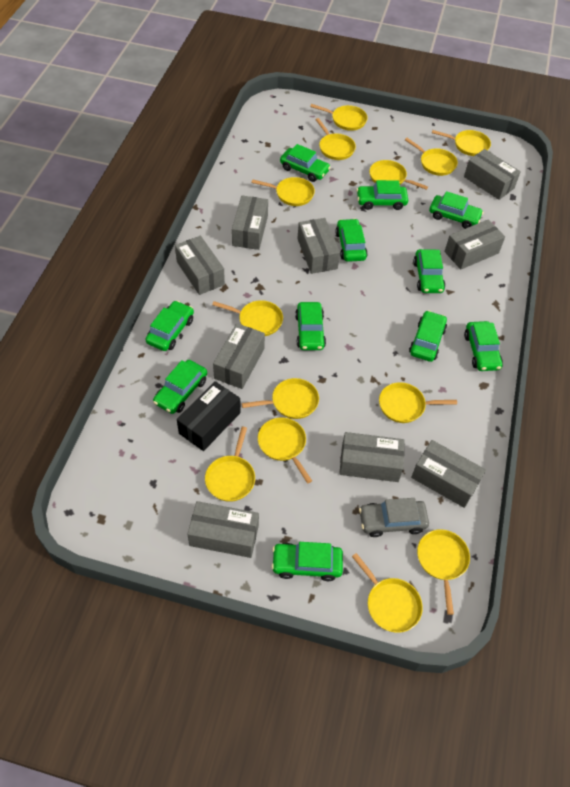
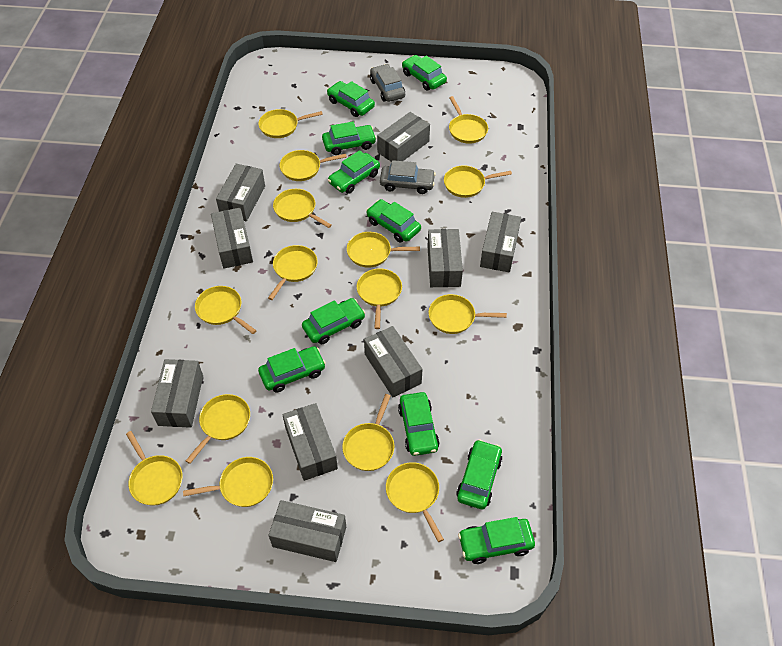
black box: 1 -> 0
green car: 11 -> 10
grey car: 1 -> 2
yellow pan: 13 -> 15

